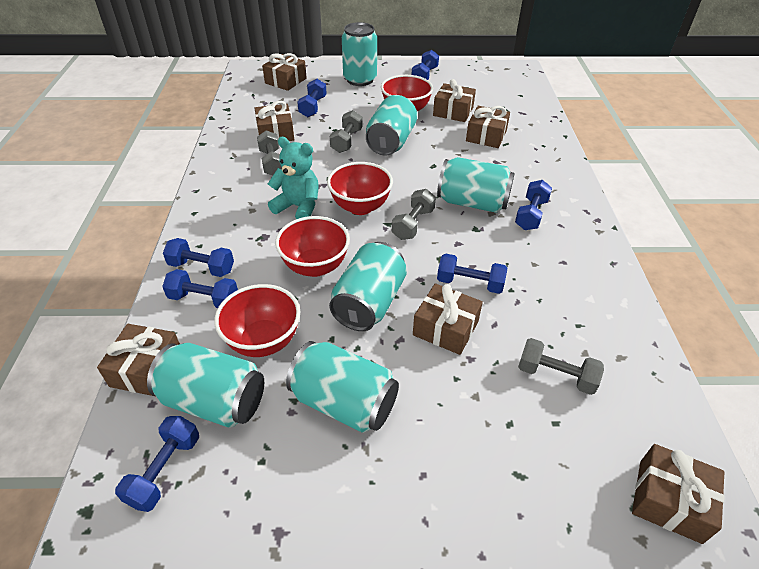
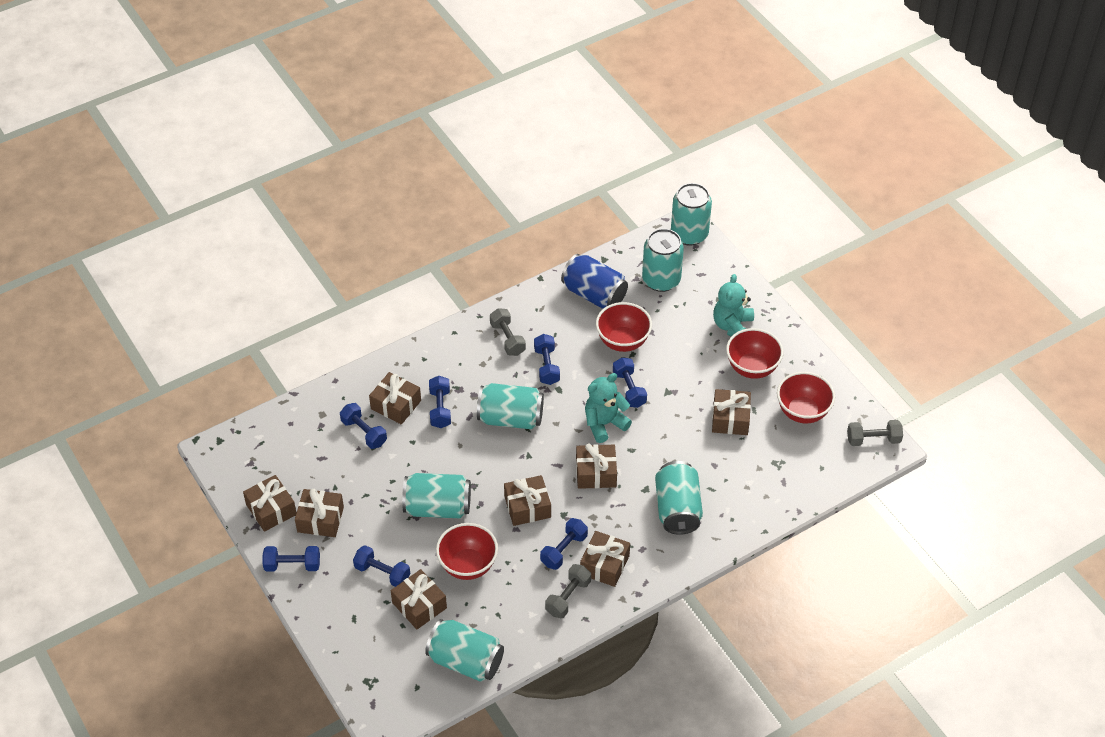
blue can: 0 -> 1
brown gift: 7 -> 8
grey dumbbell: 4 -> 3
turquoise teddy bear: 1 -> 2

